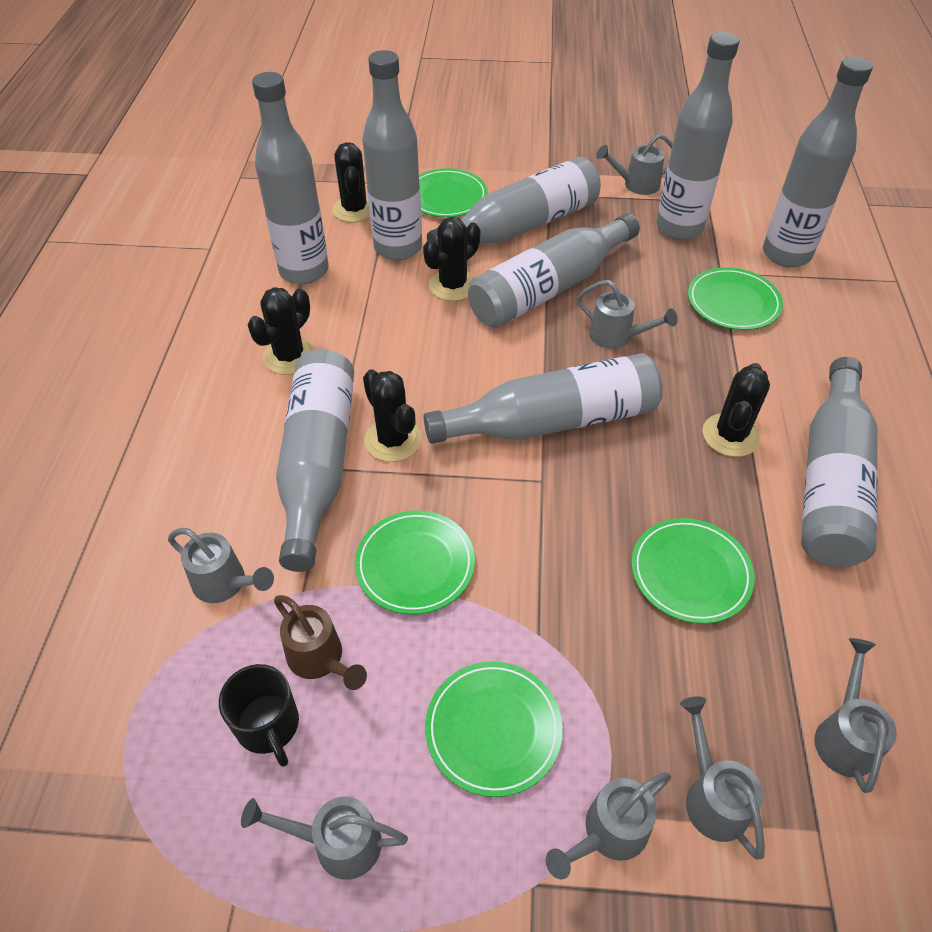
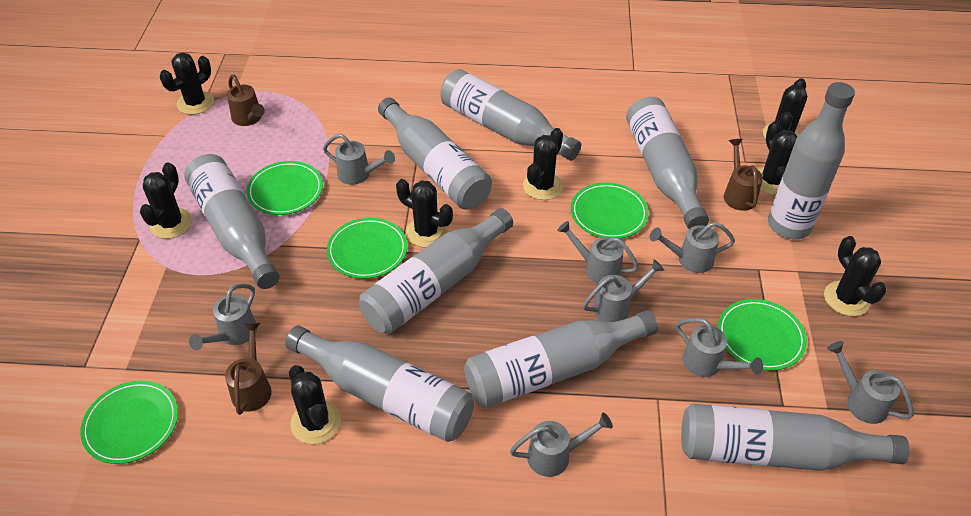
black cactus: 5 -> 8
black mug: 1 -> 0
brown watering can: 1 -> 3
grey watering can: 7 -> 8

